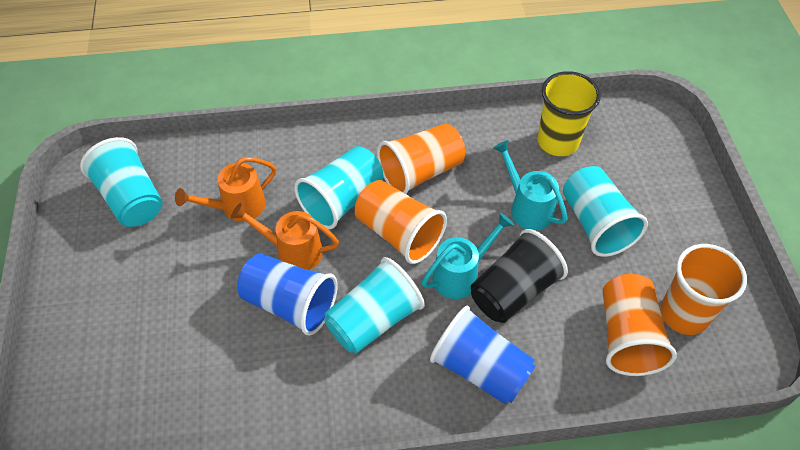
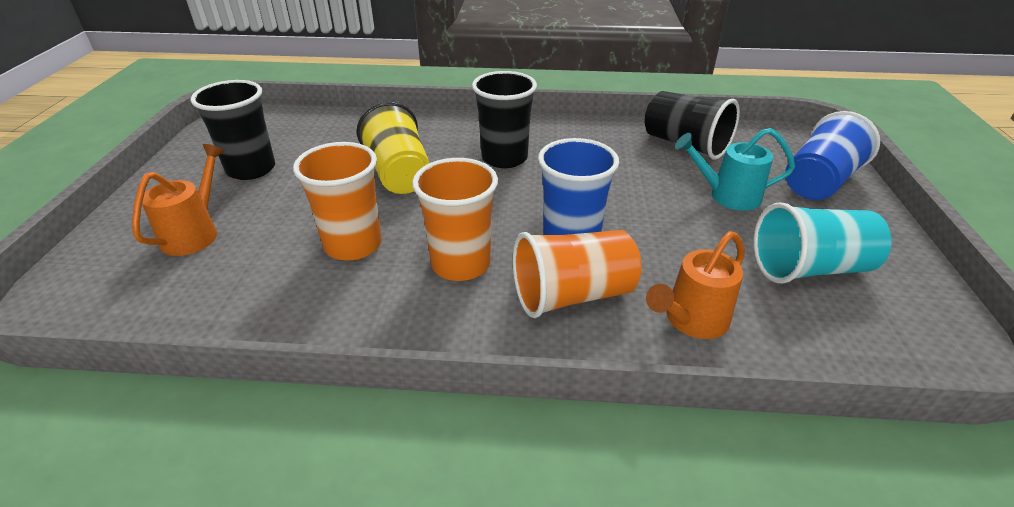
black cup: 1 -> 3
orange cup: 4 -> 3
turquoise cup: 4 -> 1
turquoise watering can: 2 -> 1

